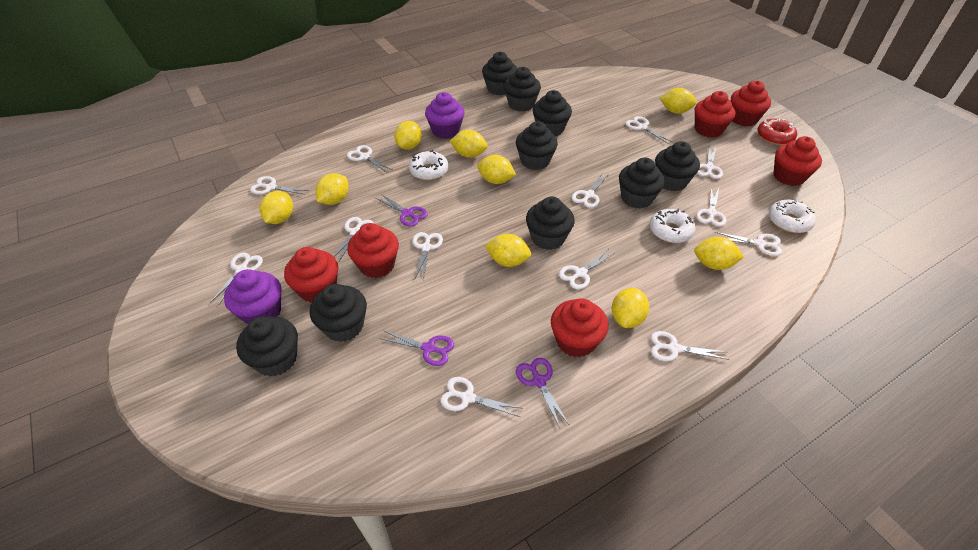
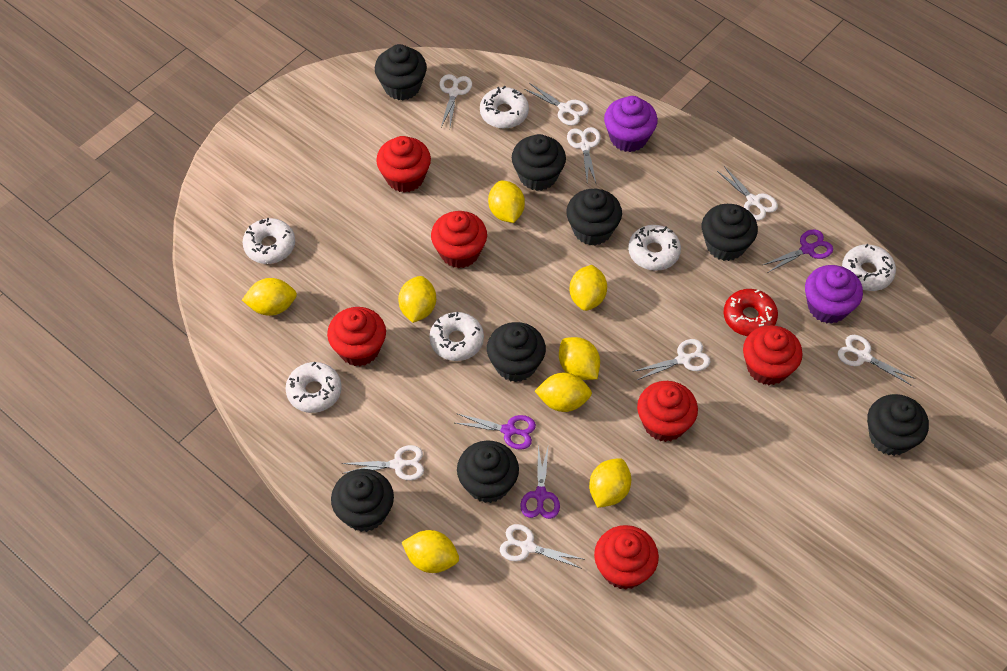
black cupcake: 9 -> 8
white donut: 3 -> 6
white scissors: 13 -> 8
yellow lemon: 9 -> 8

